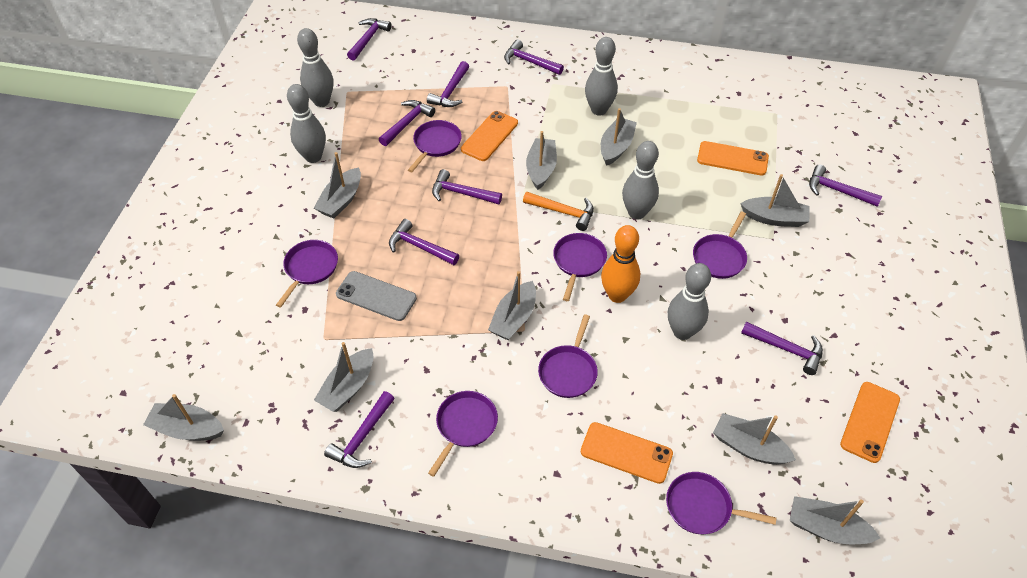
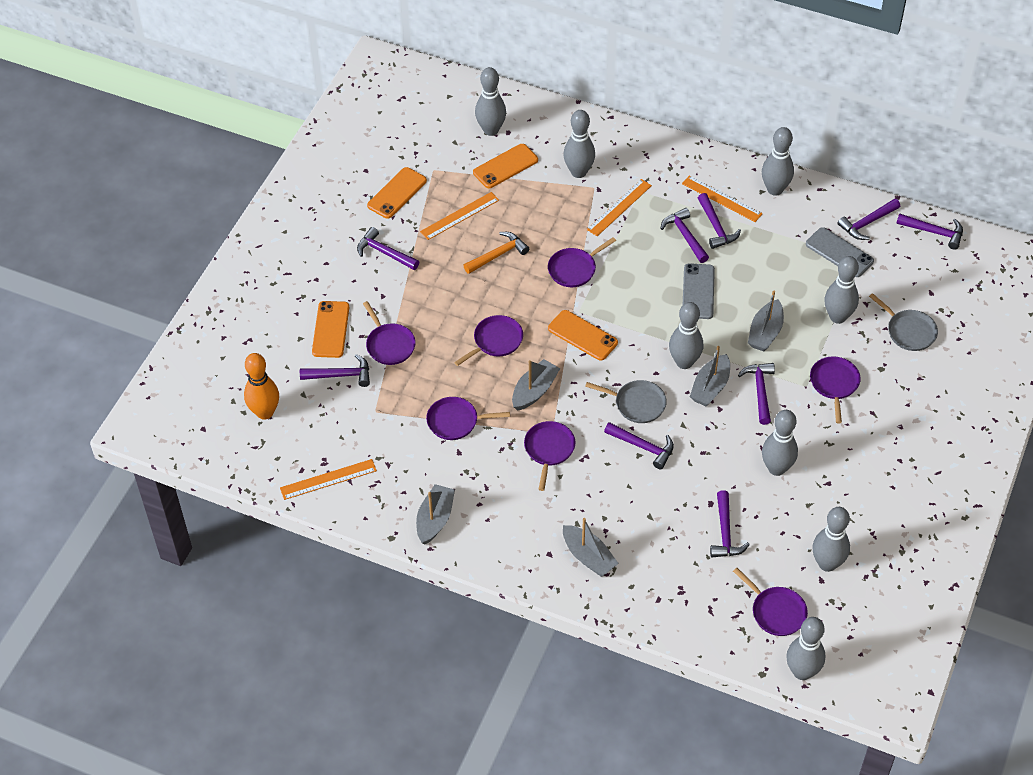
grey boat: 9 -> 5
grey bowling pin: 5 -> 8
grey pan: 0 -> 2
grey phone: 1 -> 2
orange ruler: 0 -> 4

